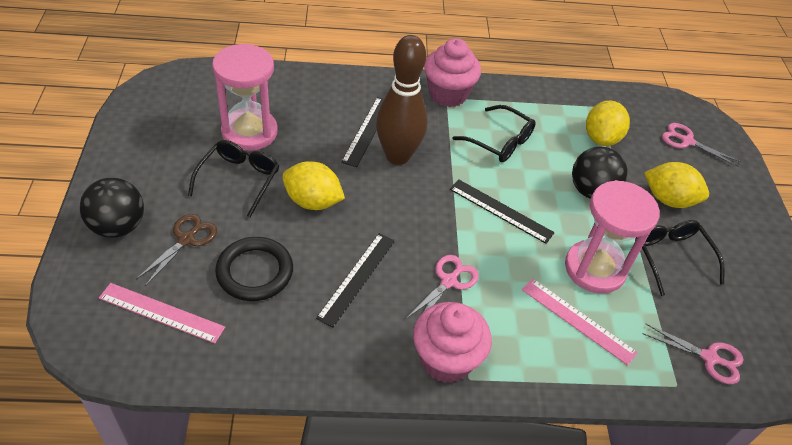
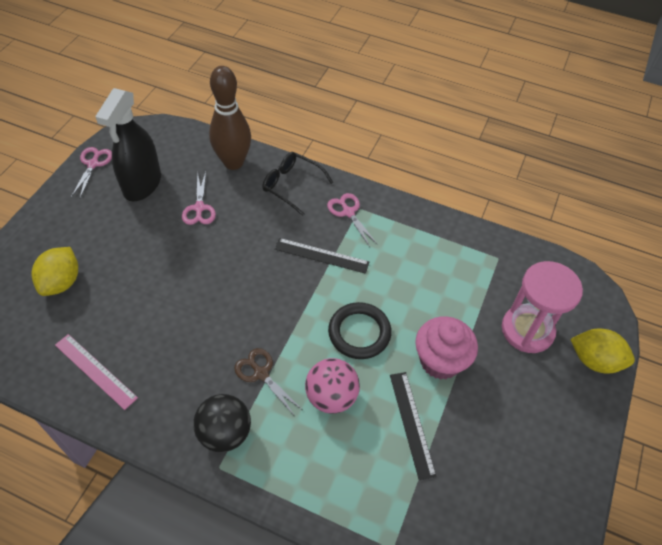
black ball: 2 -> 1
black glasses: 3 -> 1
black ruler: 3 -> 2
black spray bottle: 0 -> 1
pink ball: 0 -> 1
pink cupcake: 2 -> 1
pink hourglass: 2 -> 1
pink ruler: 2 -> 1
yellow lemon: 3 -> 2

